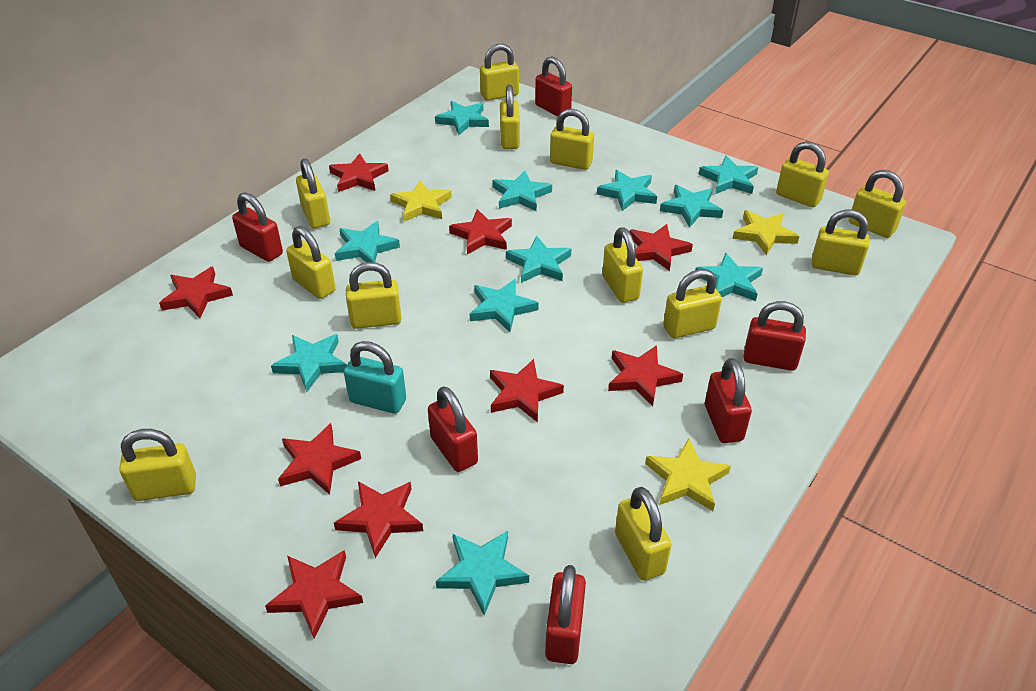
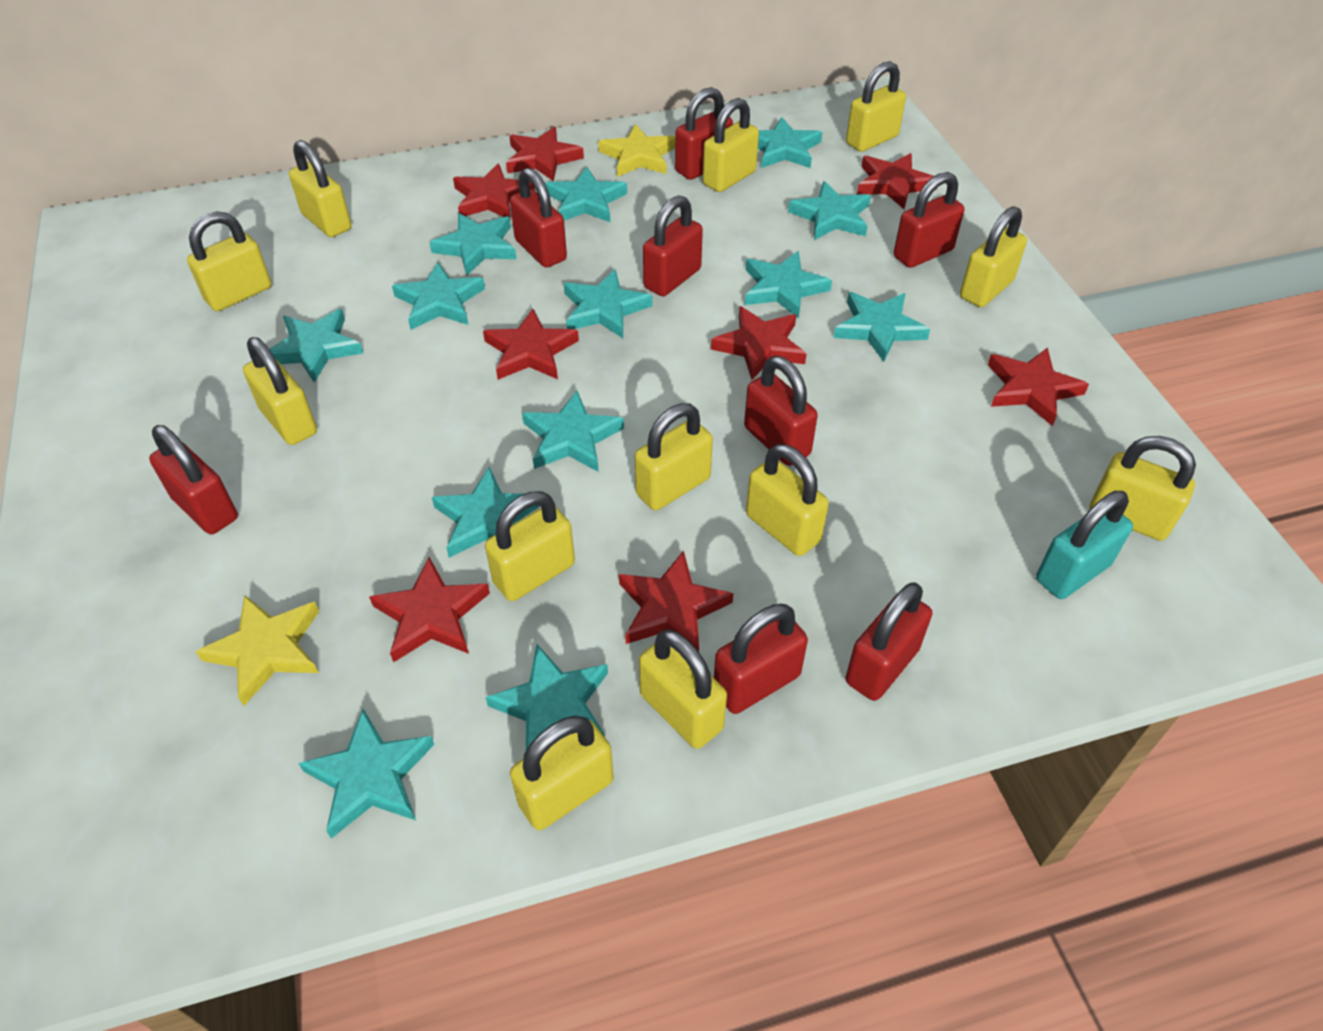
red padlock: 6 -> 8
red star: 9 -> 8
turquoise star: 11 -> 13
yellow padlock: 13 -> 12
yellow star: 3 -> 2

